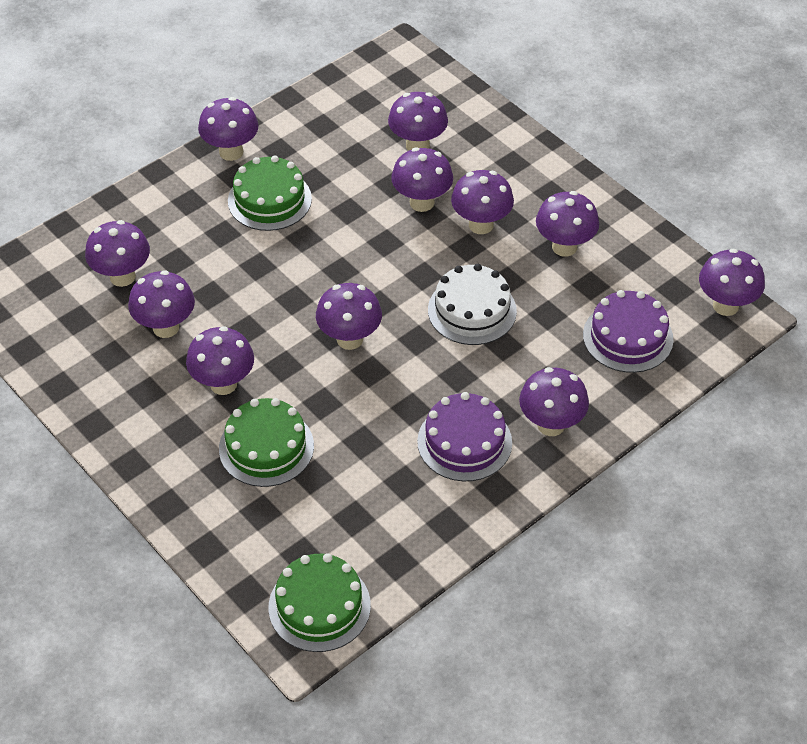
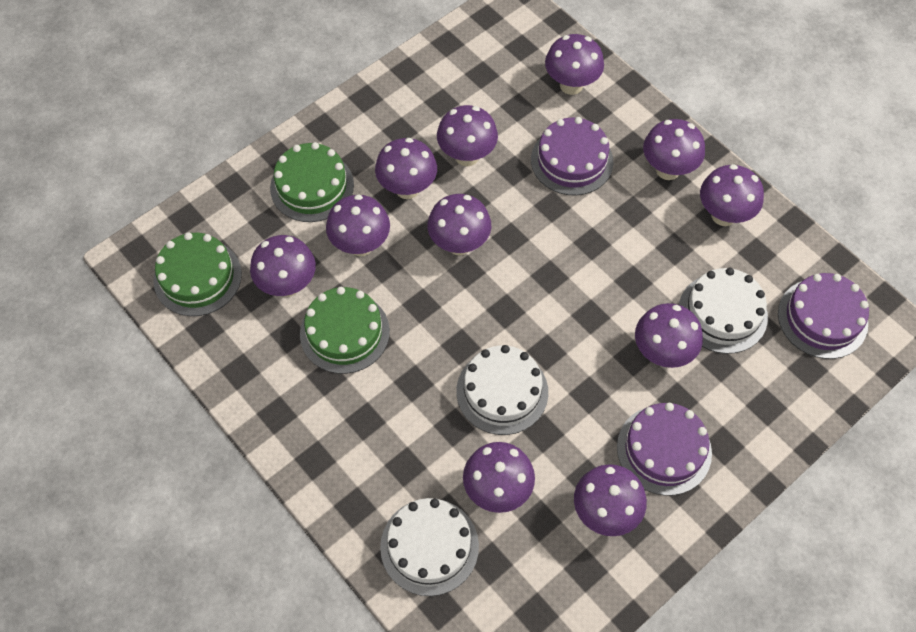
purple cake: 2 -> 3
white cake: 1 -> 3

